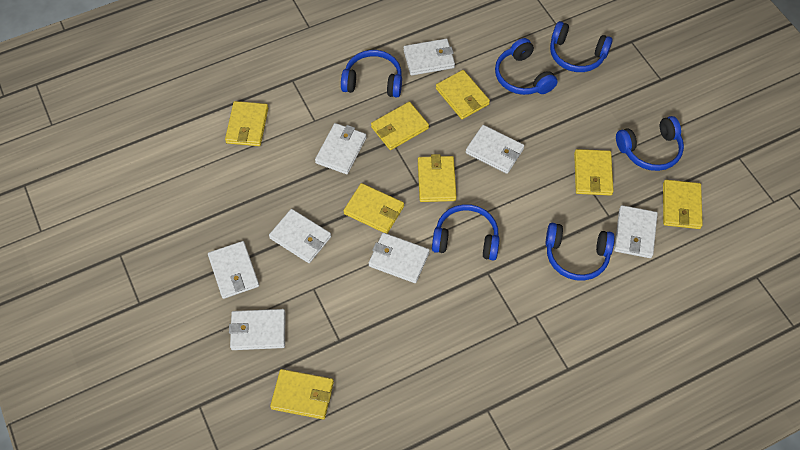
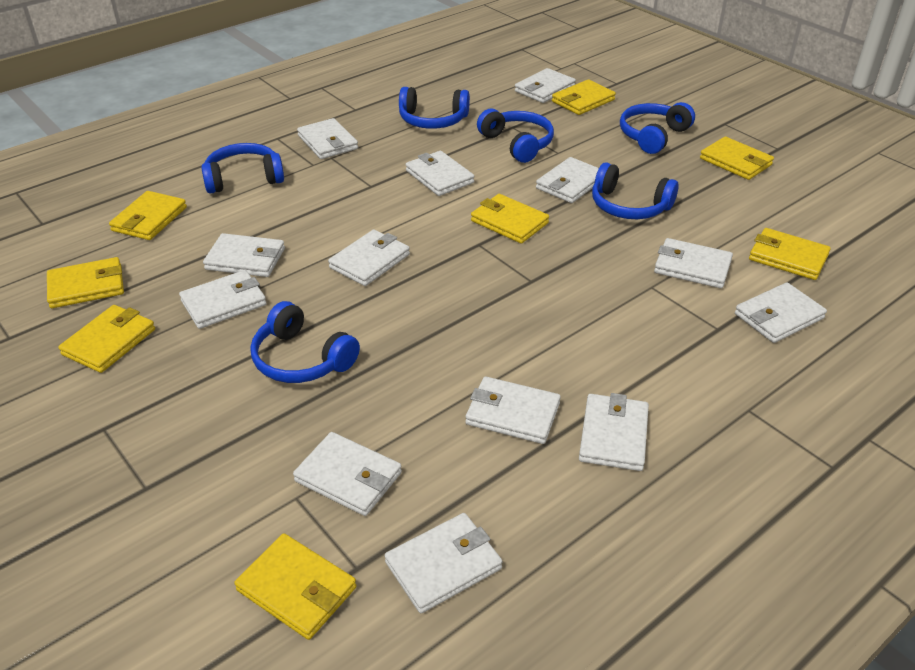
white wallet: 8 -> 13

